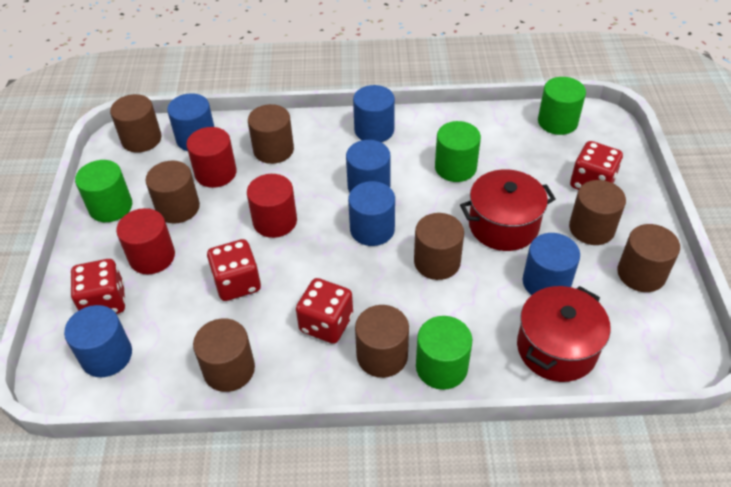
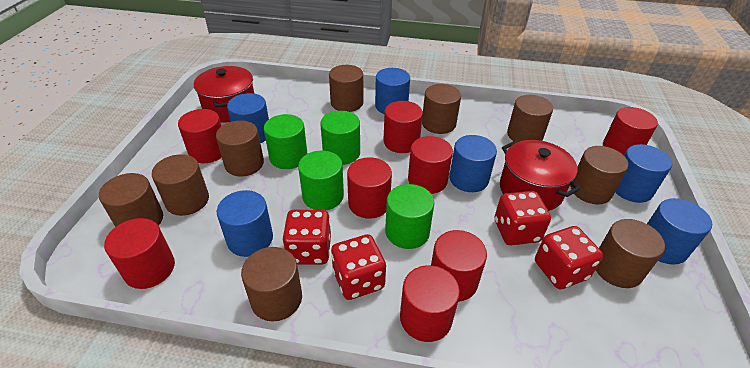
brown cylinder: 8 -> 9
red cylinder: 3 -> 8

